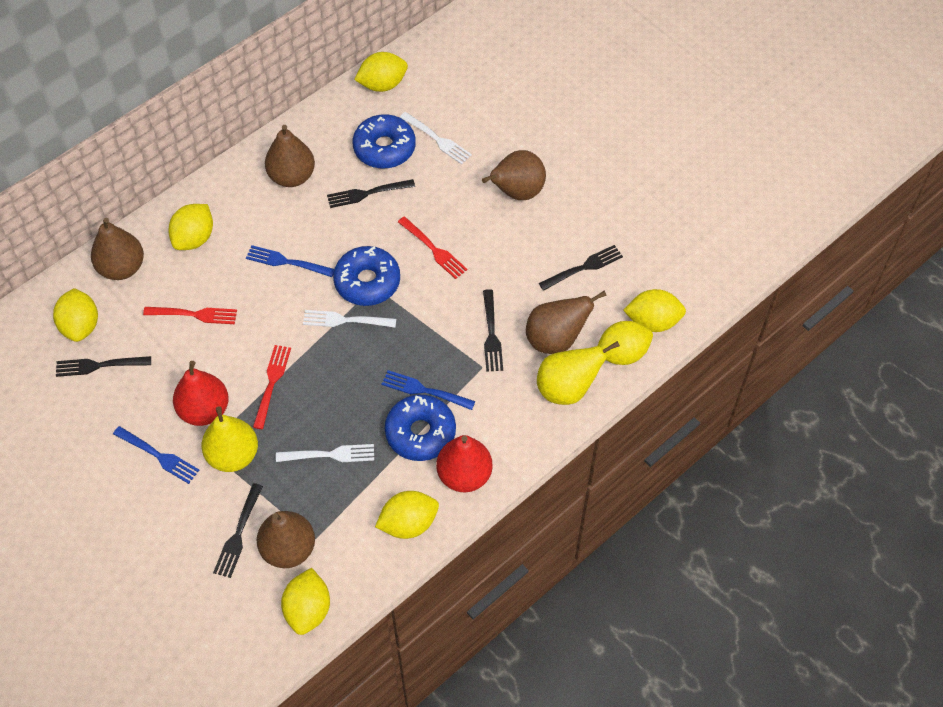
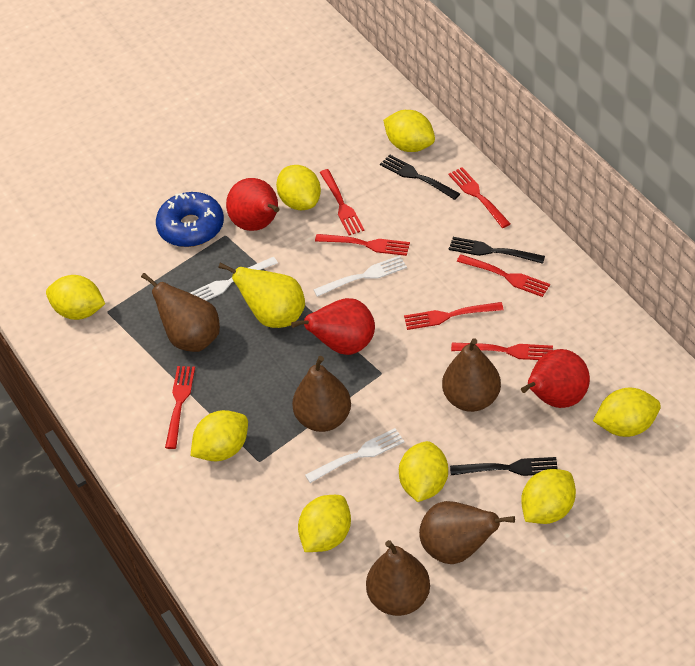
black fork: 5 -> 3
blue donut: 3 -> 1
blue fork: 3 -> 0
red fork: 3 -> 7
red pear: 2 -> 3
yellow lemon: 7 -> 8
yellow pear: 2 -> 1

